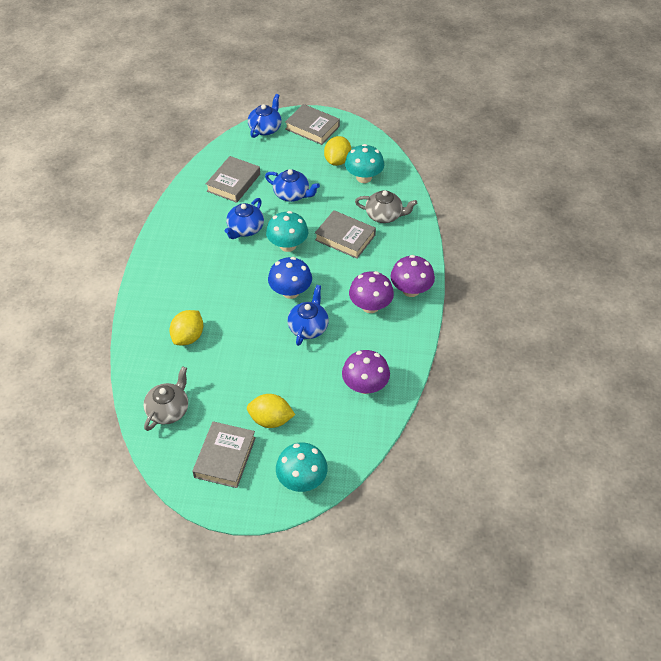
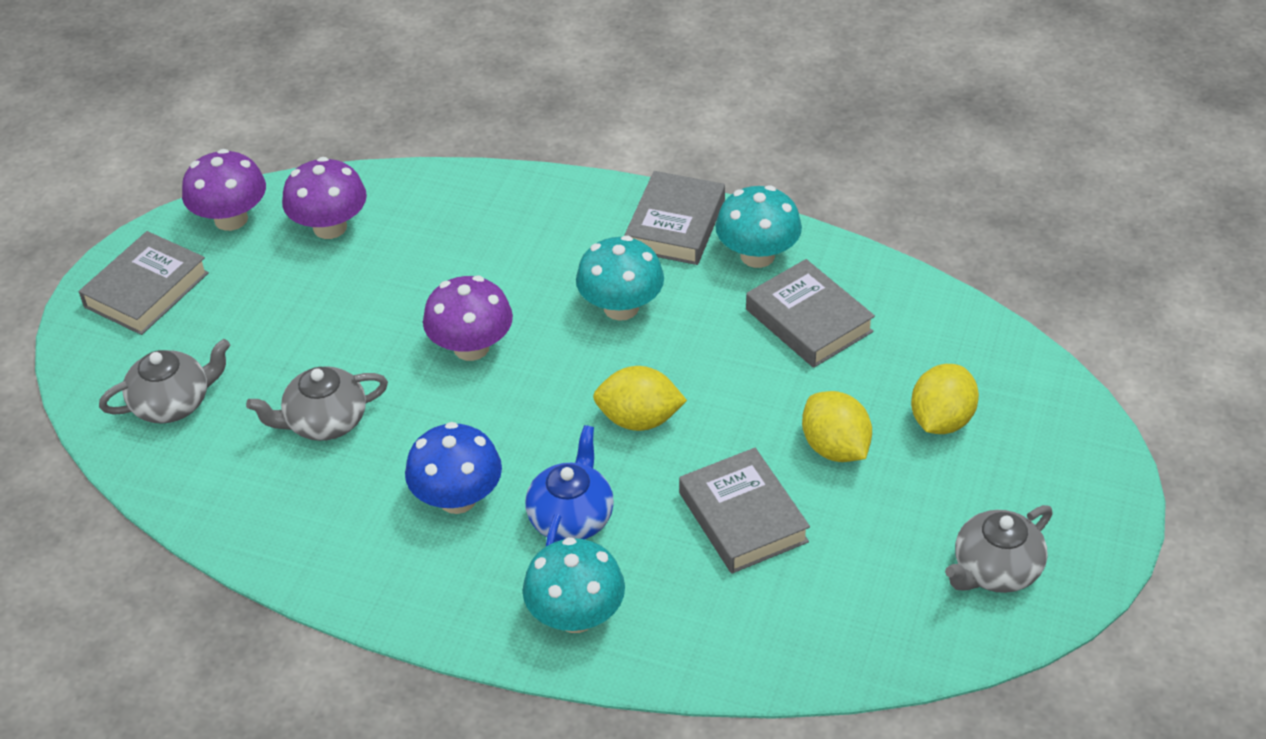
blue teapot: 4 -> 1
grey teapot: 2 -> 3

